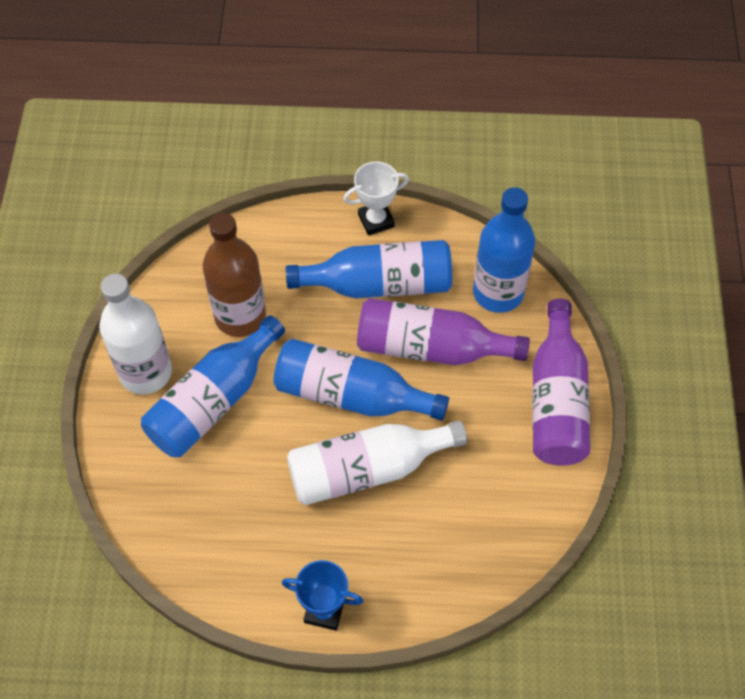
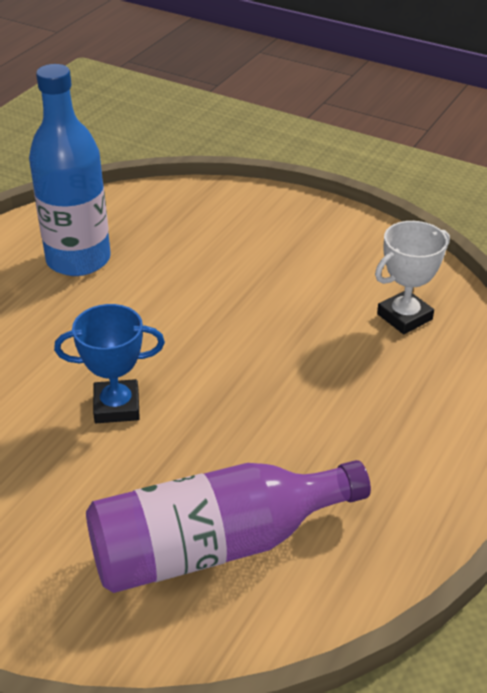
blue bottle: 4 -> 1
brown bottle: 1 -> 0
purple bottle: 2 -> 1
white bottle: 2 -> 0

